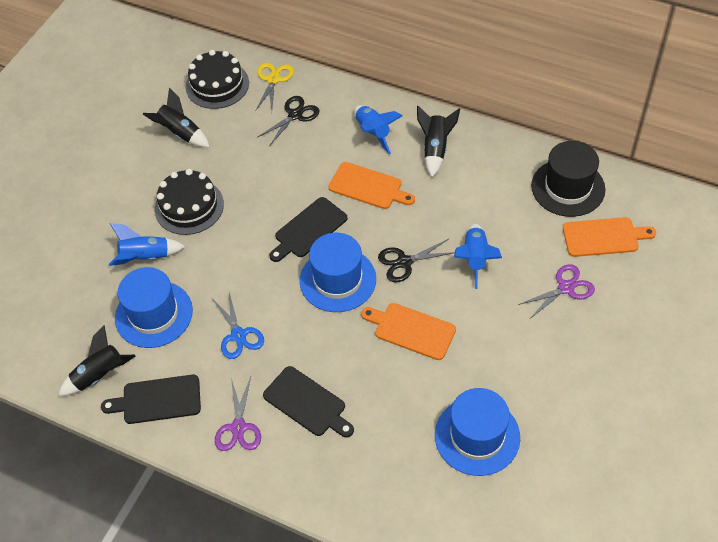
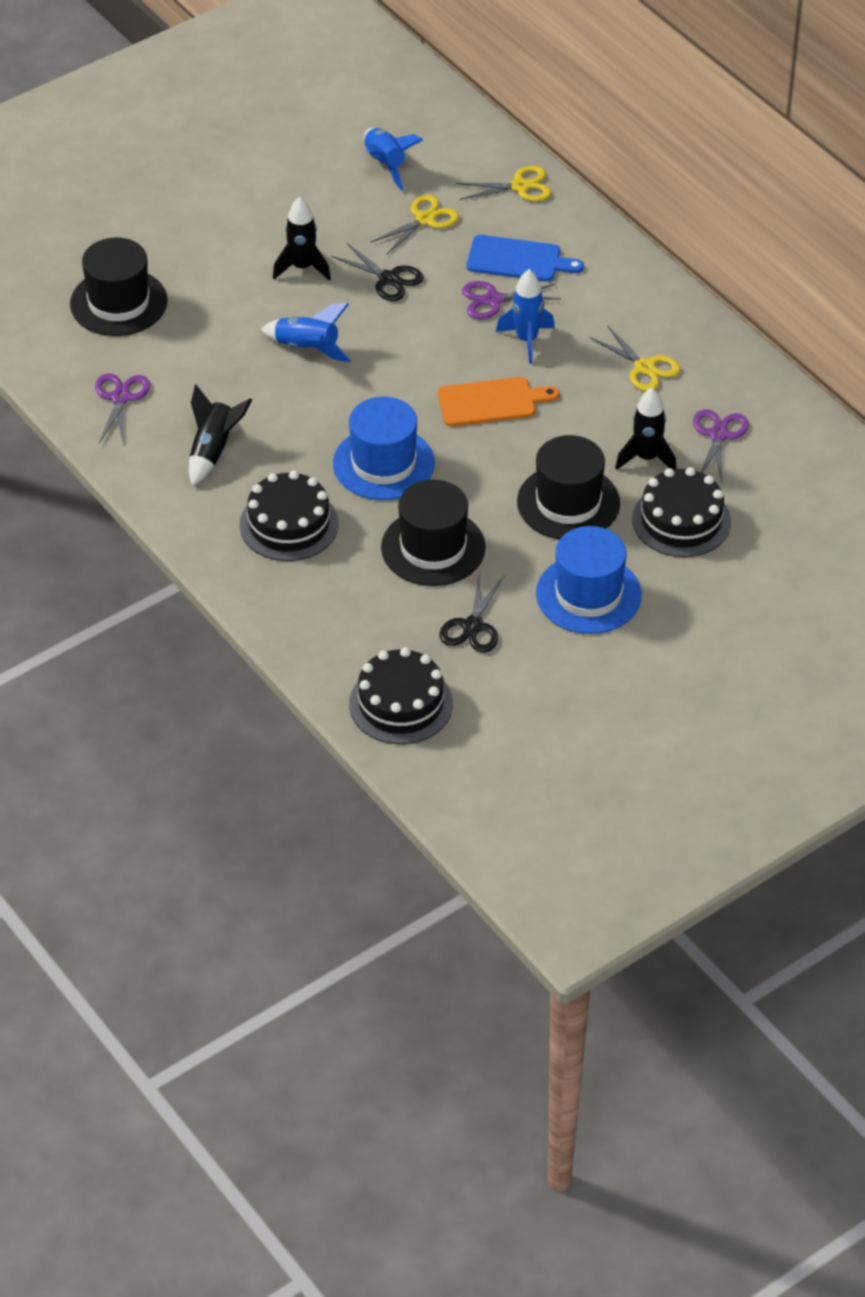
black cake: 2 -> 3
black cutting board: 3 -> 0
black hat: 1 -> 3
blue cutting board: 0 -> 1
blue hat: 3 -> 2
blue scissors: 1 -> 0
orange cutting board: 3 -> 1
purple scissors: 2 -> 3
yellow scissors: 1 -> 3

